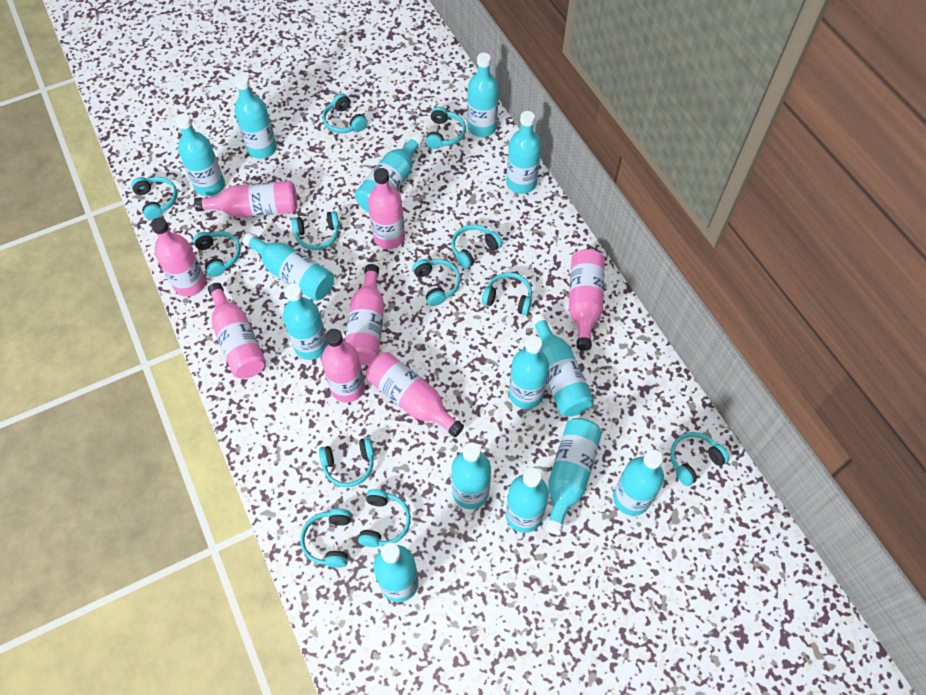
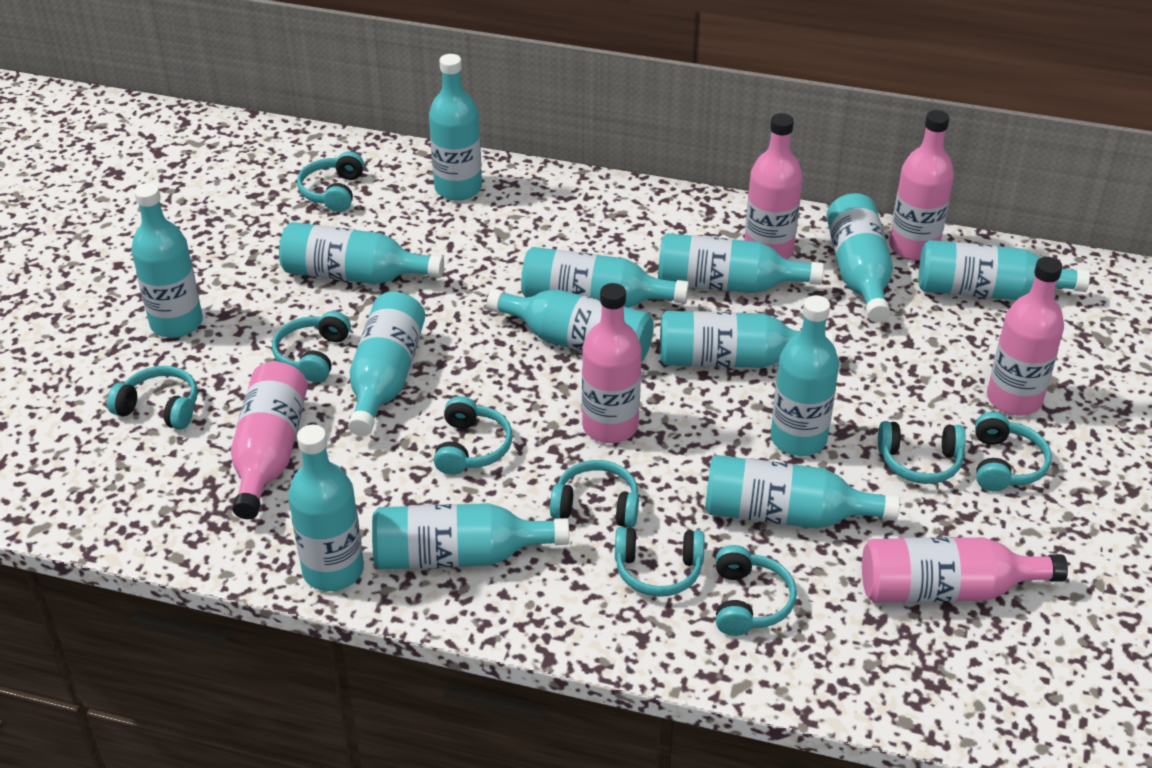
pink bottle: 8 -> 6
turquoise headphones: 12 -> 9

